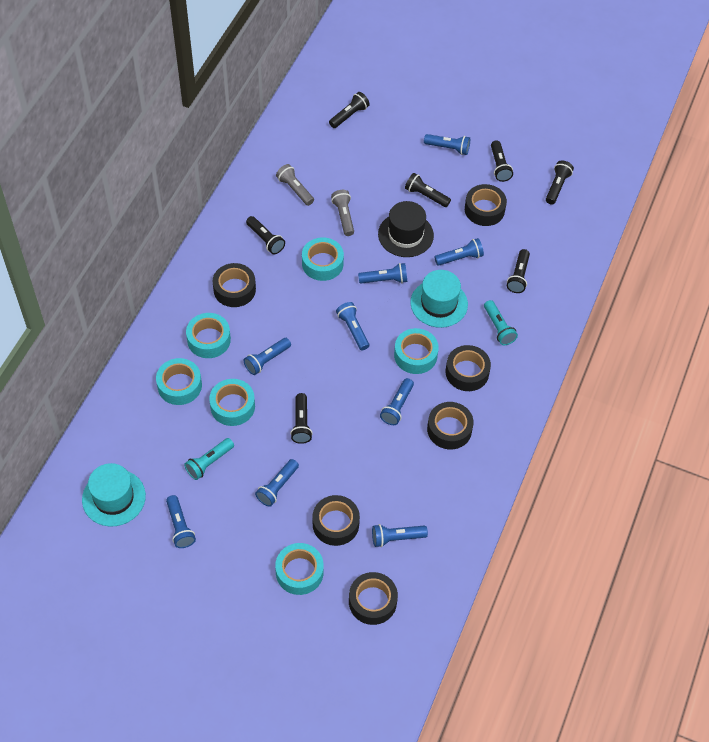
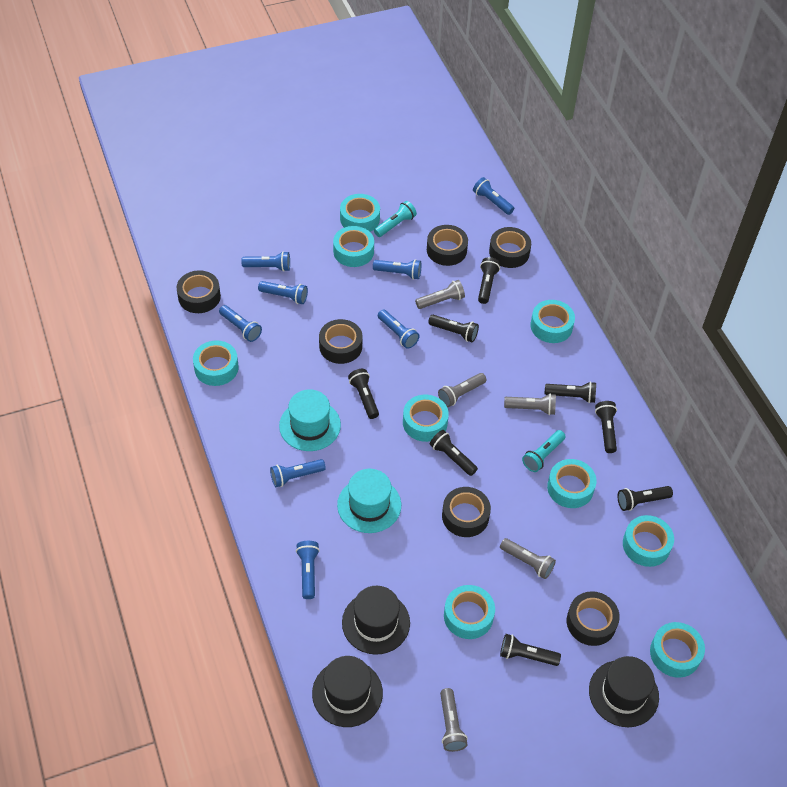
black flashlight: 7 -> 8
black hat: 1 -> 3
blue flashlight: 9 -> 8
grey flashlight: 2 -> 5
turquoise tape: 6 -> 9

